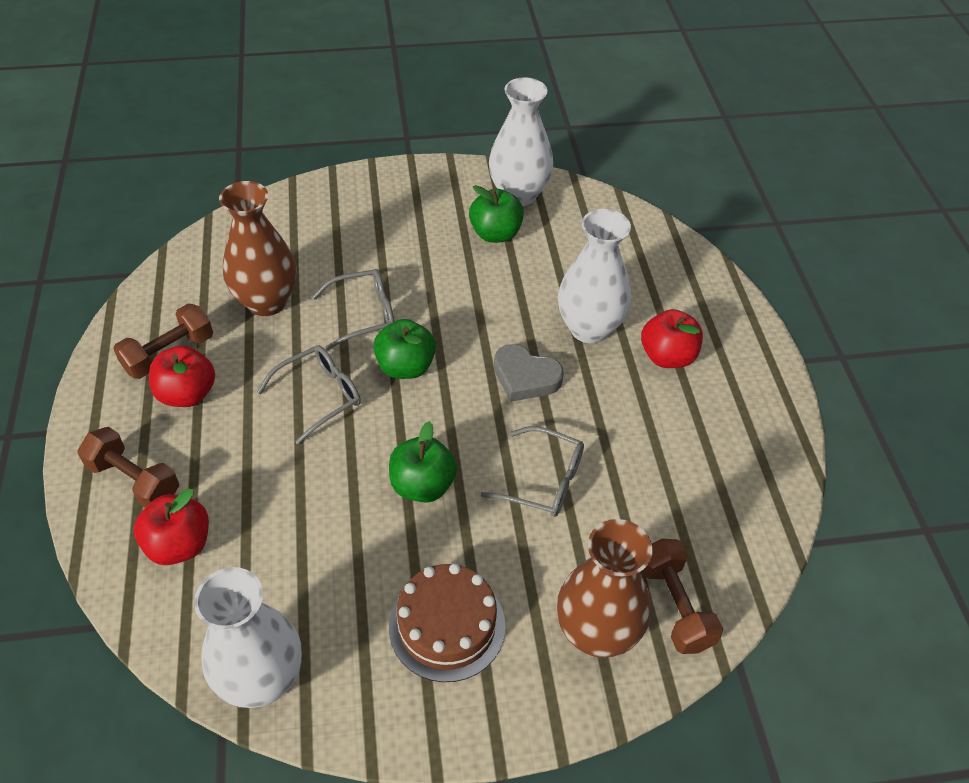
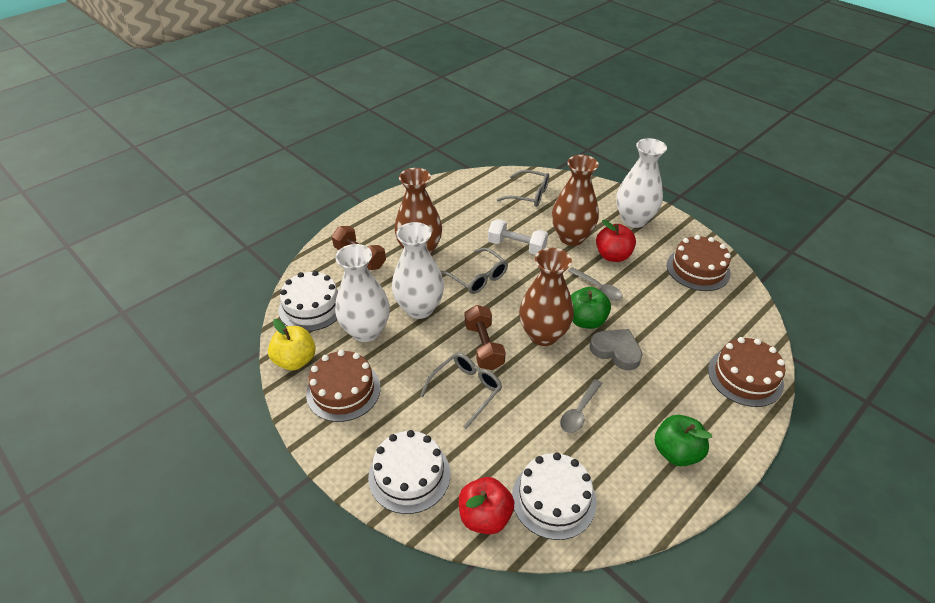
brown cake: 1 -> 3
brown dumbbell: 3 -> 2
brown vase: 2 -> 3
green apple: 3 -> 2
grey spoon: 0 -> 2
red apple: 3 -> 2
white cake: 0 -> 3
white dumbbell: 0 -> 1
yellow apple: 0 -> 1

